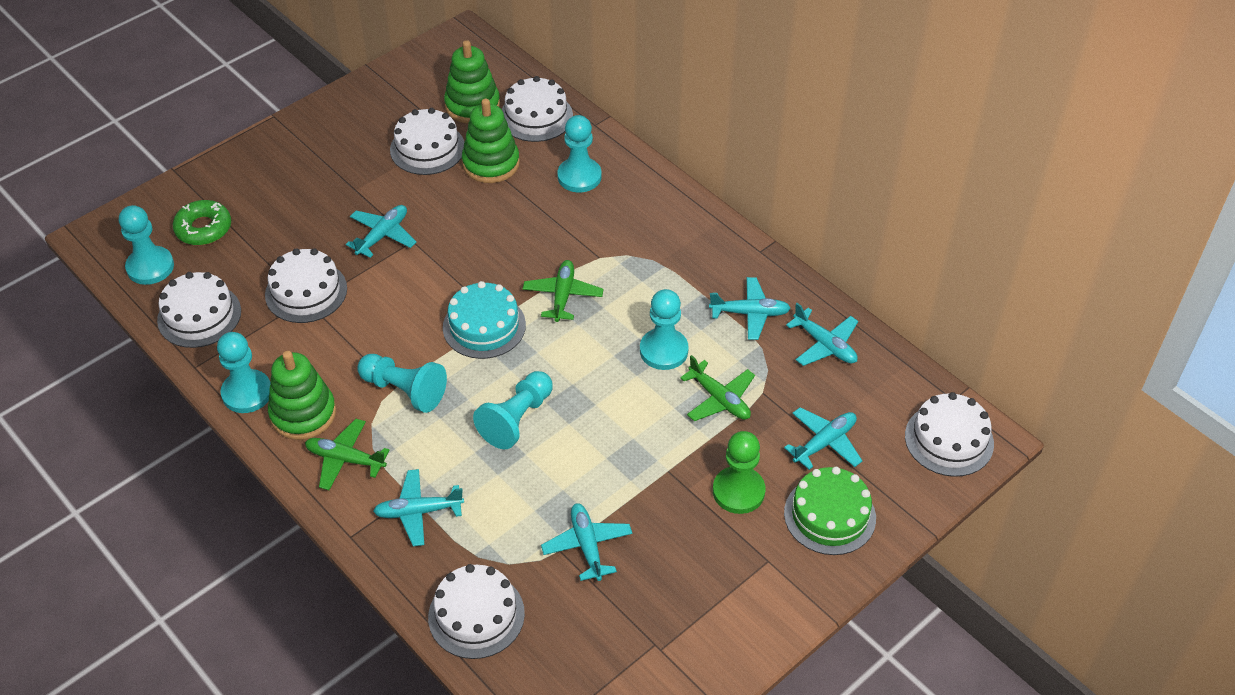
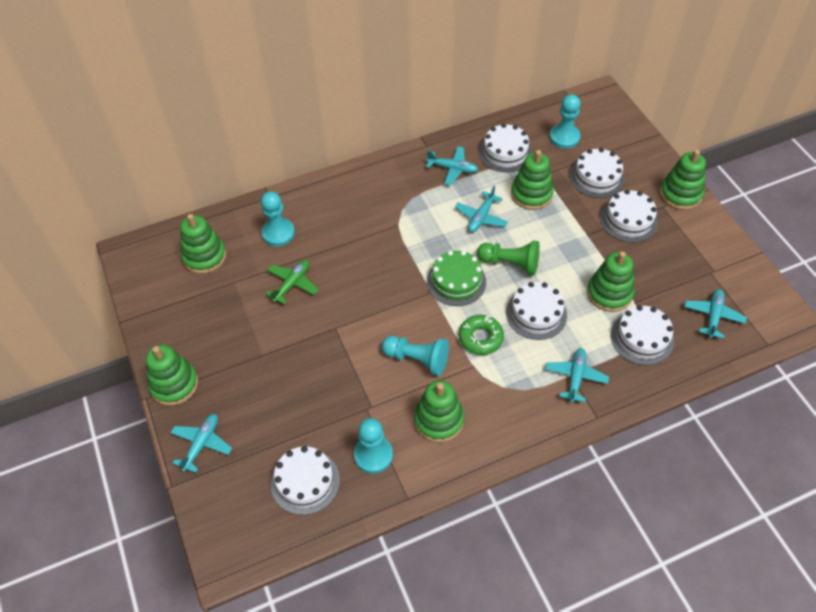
green plane: 3 -> 1
green stacking toy: 3 -> 6
turquoise cake: 1 -> 0
turquoise pawn: 6 -> 4
turquoise plane: 6 -> 5

